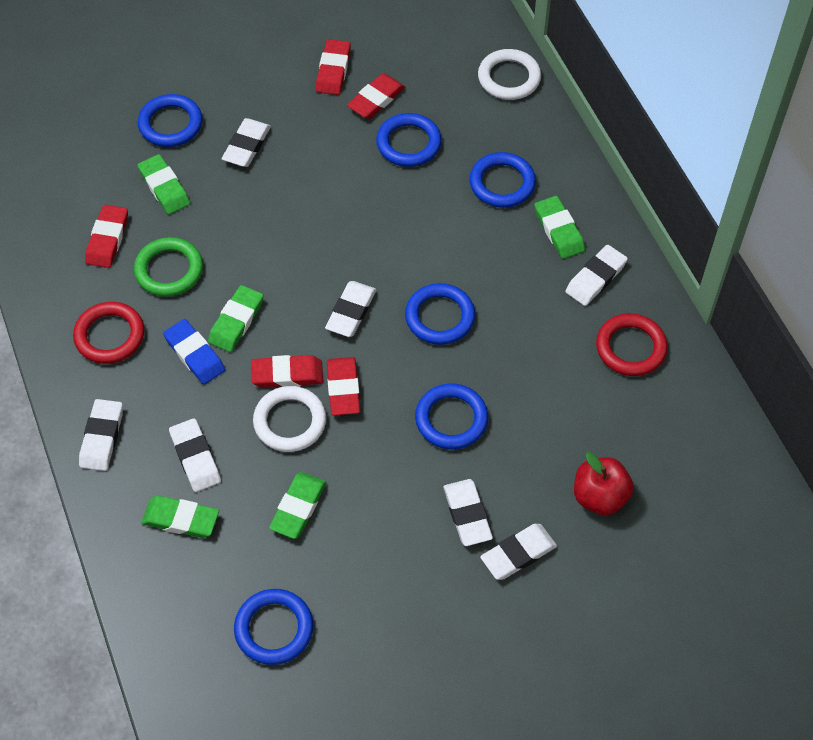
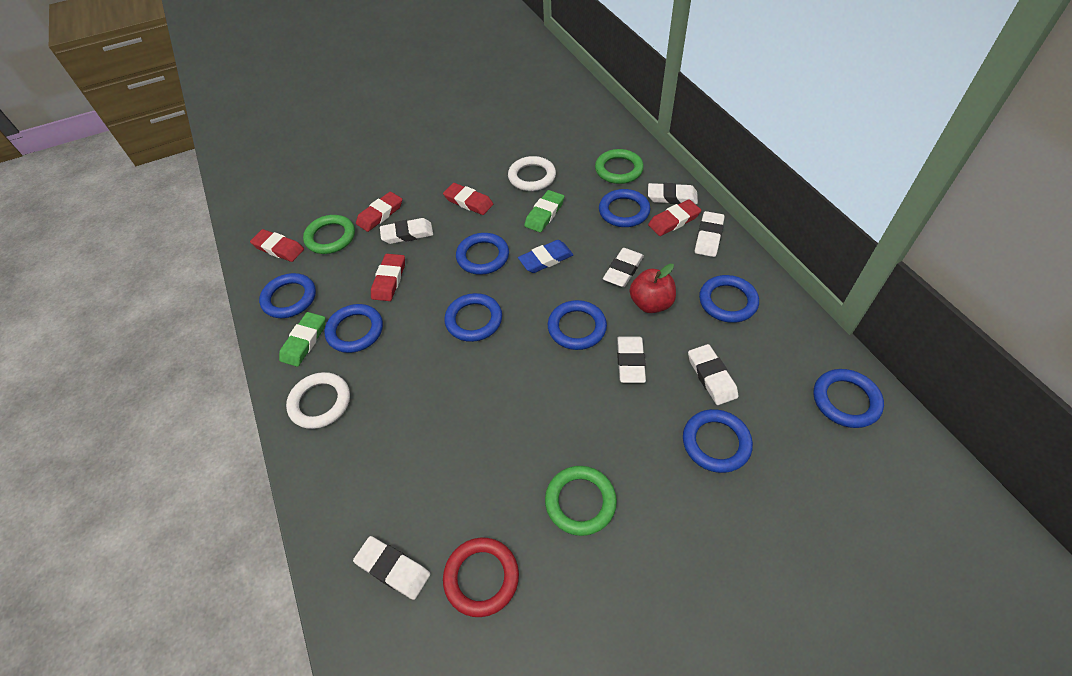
blue ring: 6 -> 9
green eraser: 5 -> 2
green ring: 1 -> 3
red ring: 2 -> 1

